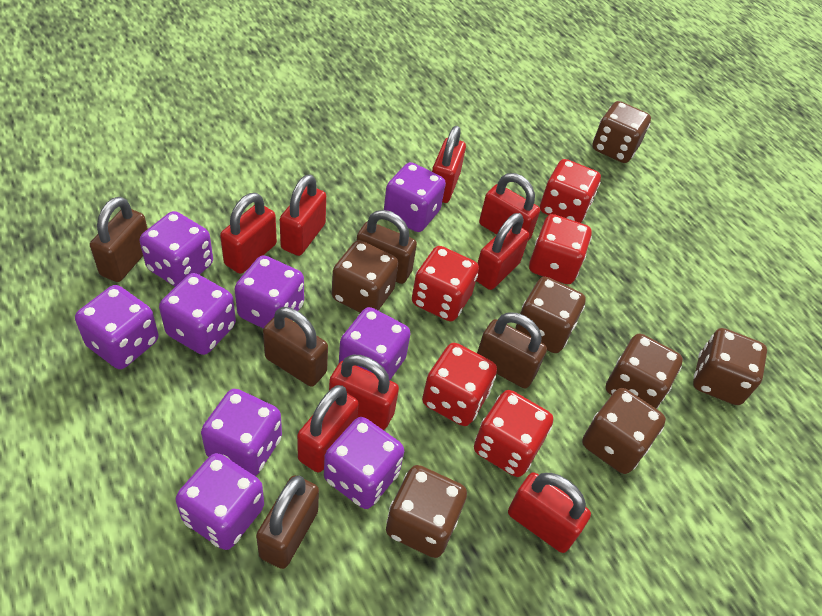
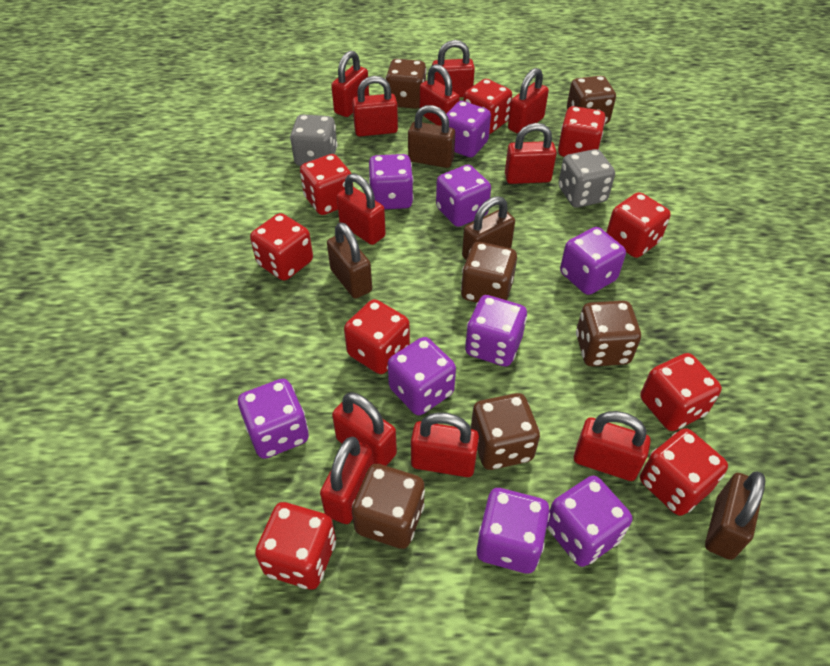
brown dice: 7 -> 6
brown padlock: 5 -> 4
grey dice: 0 -> 2
red dice: 5 -> 9
red padlock: 8 -> 11

